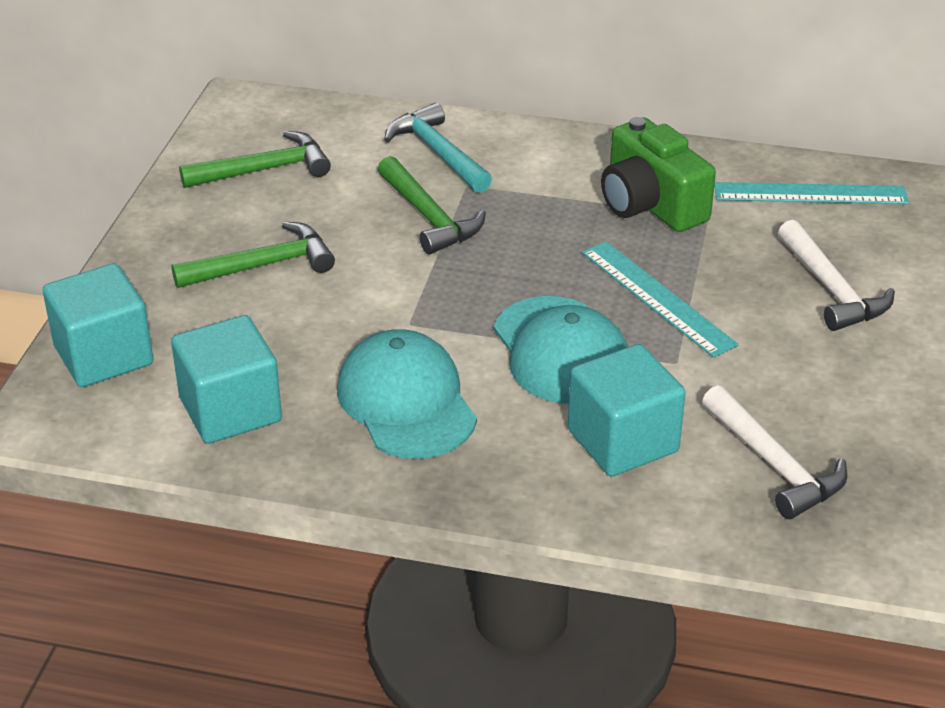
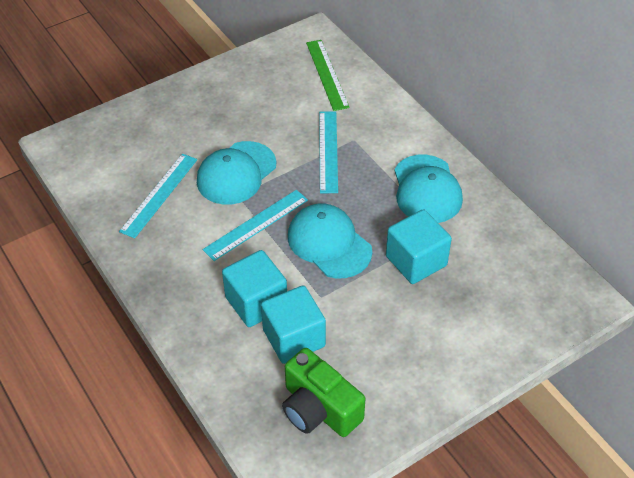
green hammer: 3 -> 0
green ruler: 0 -> 1
turquoise cap: 2 -> 3
turquoise hammer: 1 -> 0
turquoise ruler: 2 -> 3
white hammer: 2 -> 0

